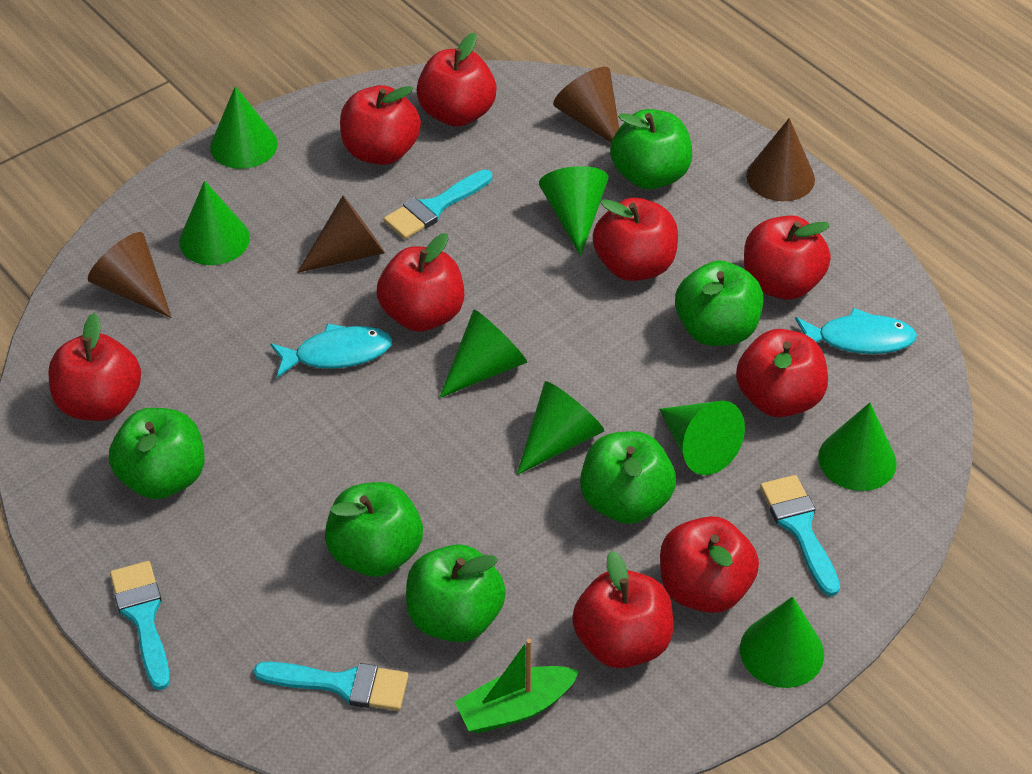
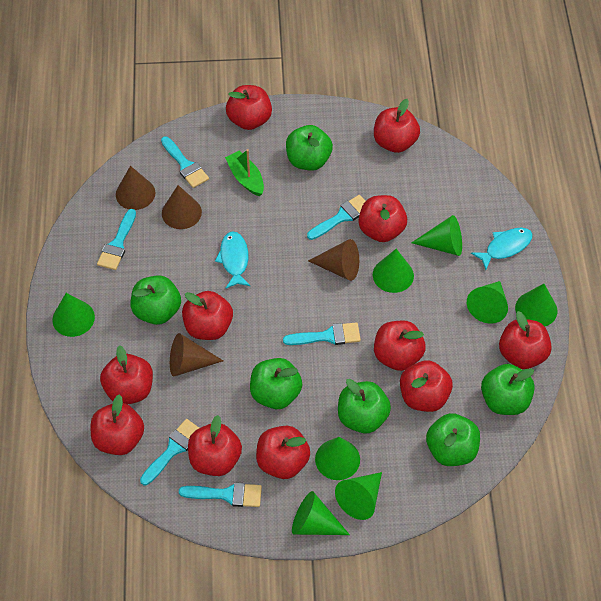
red apple: 9 -> 11
turquoise brush: 4 -> 6

